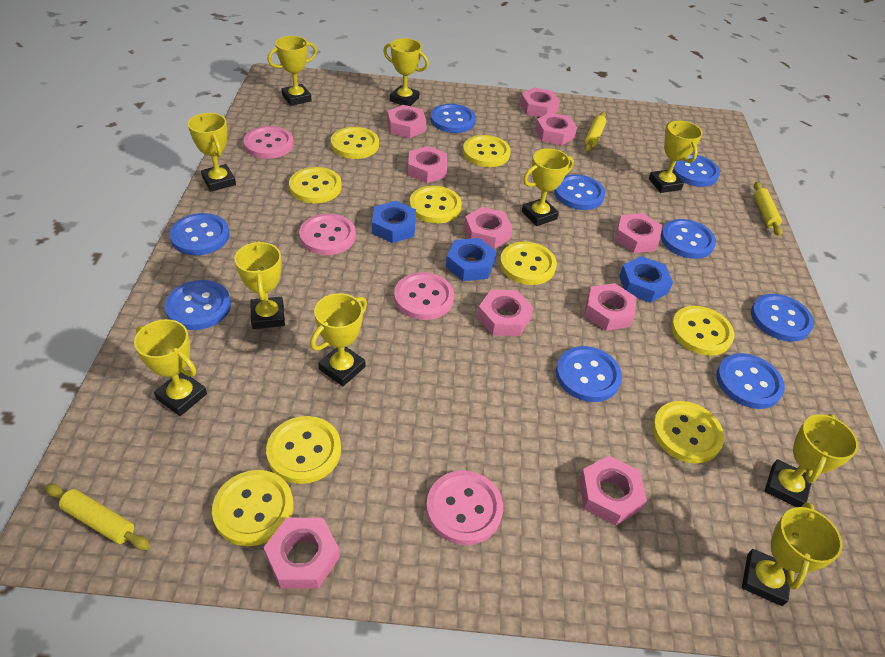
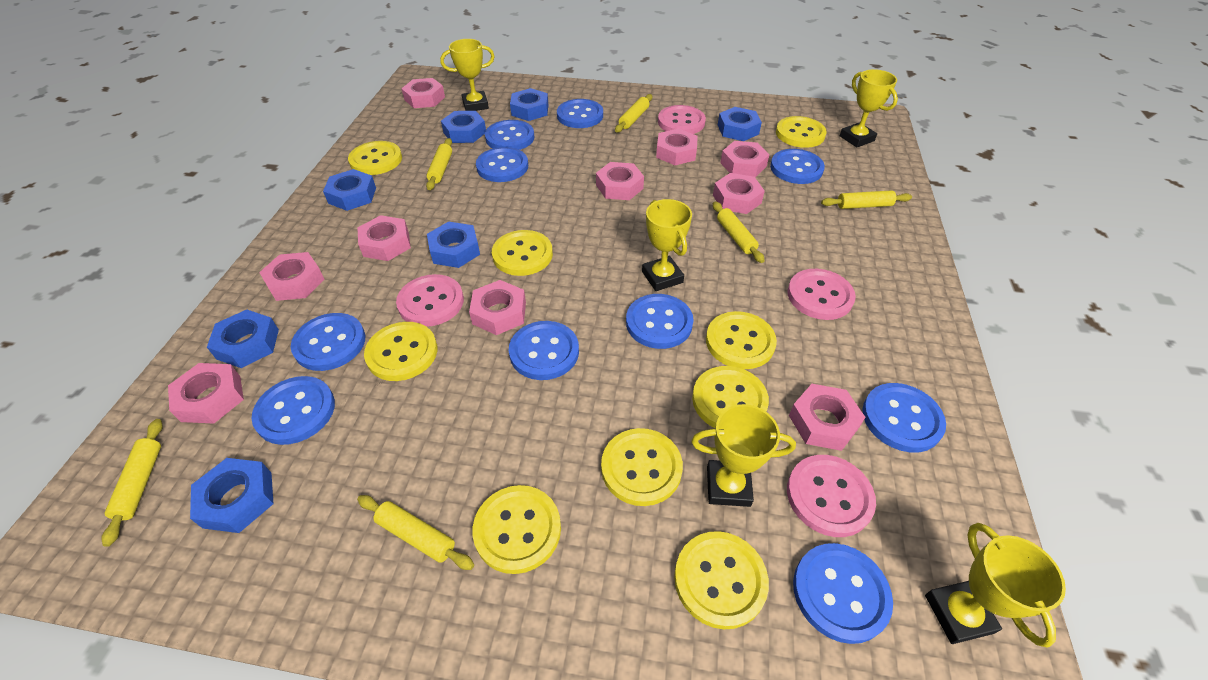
blue button: 9 -> 10
blue nut: 3 -> 7
yellow rolling pin: 3 -> 6
yellow trophy: 10 -> 5

